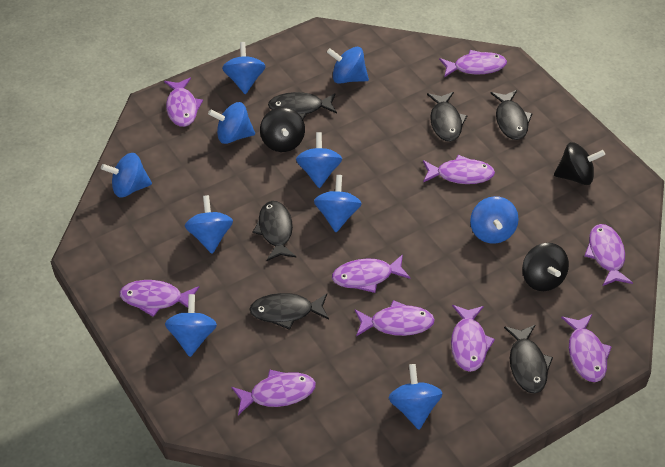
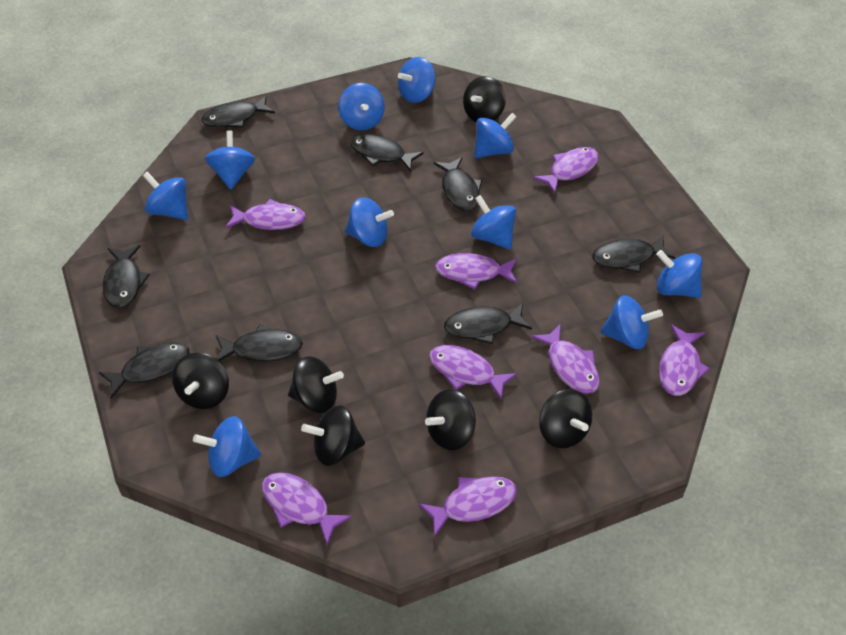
black fish: 6 -> 8
black spinning top: 3 -> 6
purple fish: 10 -> 8

